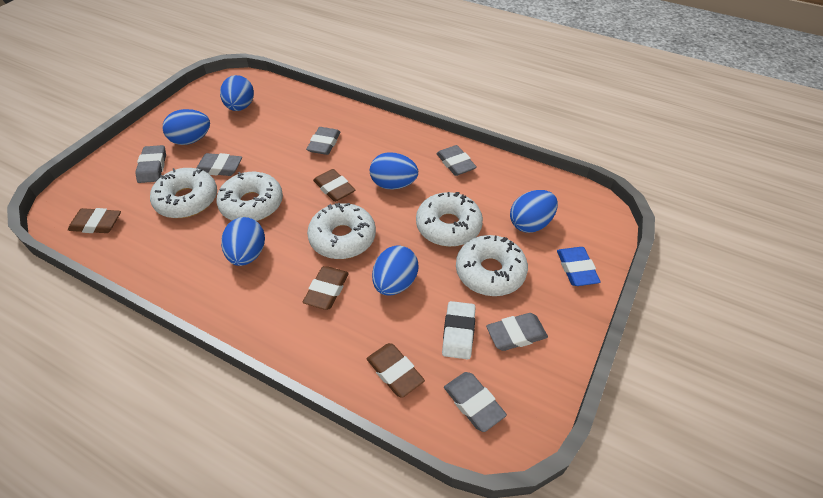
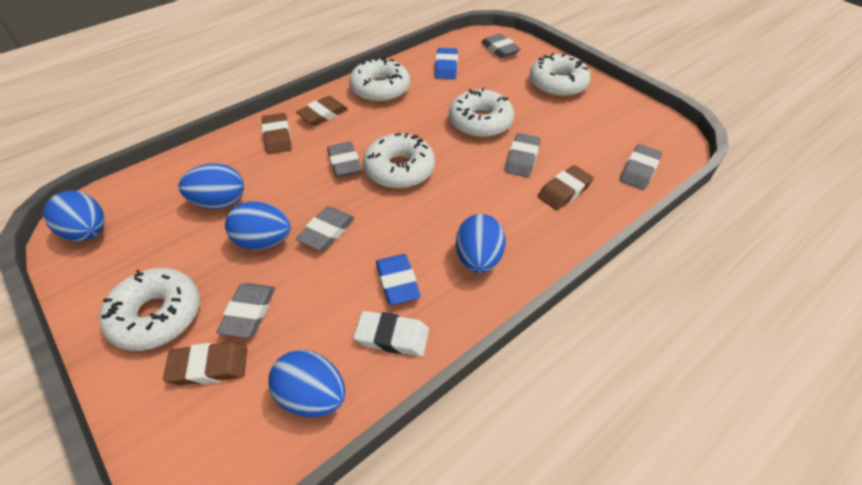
blue egg: 6 -> 5
blue eraser: 1 -> 2

